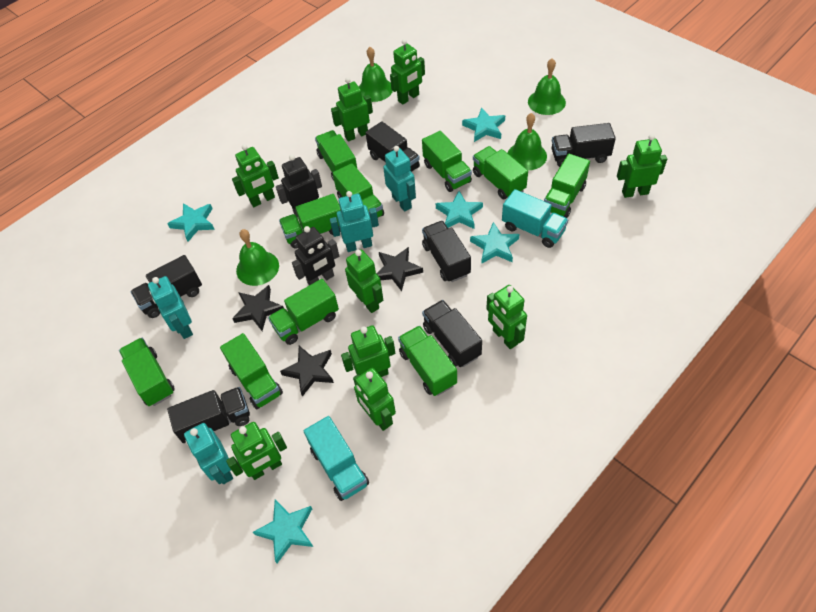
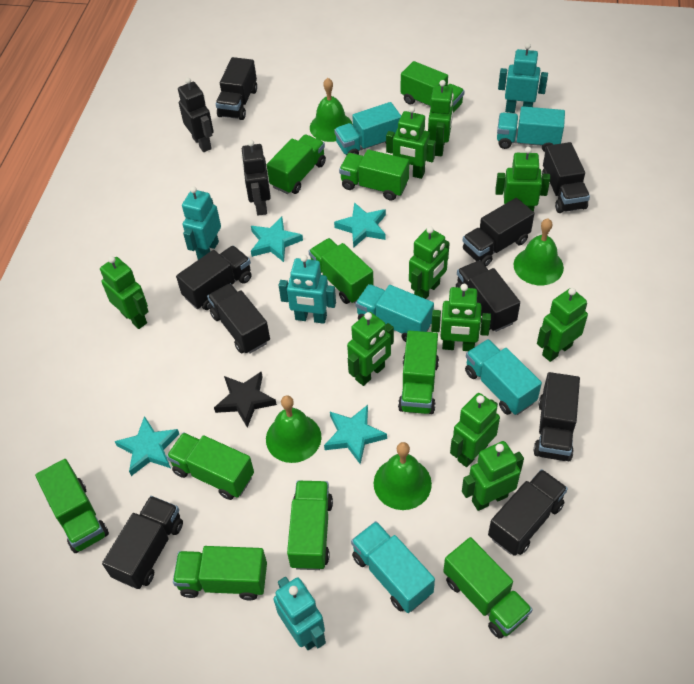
black star: 3 -> 1
black truck: 6 -> 9
green robot: 9 -> 10
turquoise star: 5 -> 4
turquoise truck: 2 -> 5

